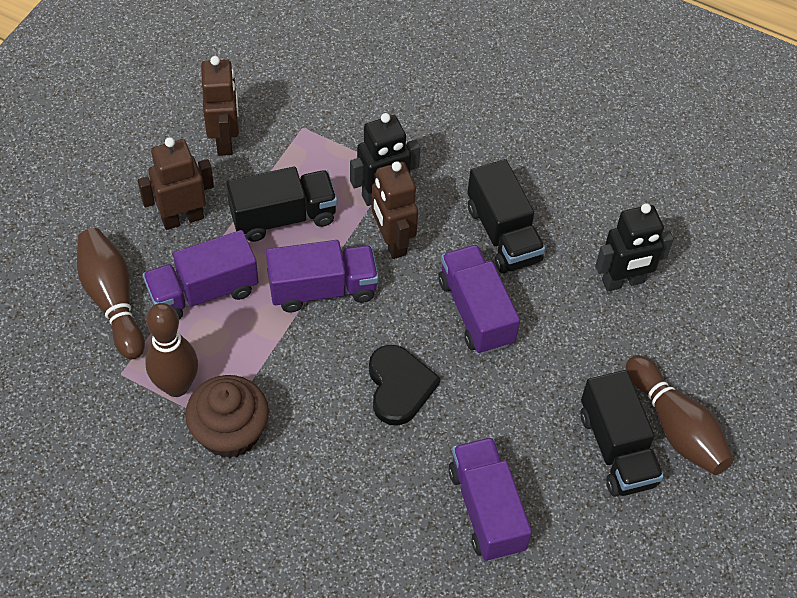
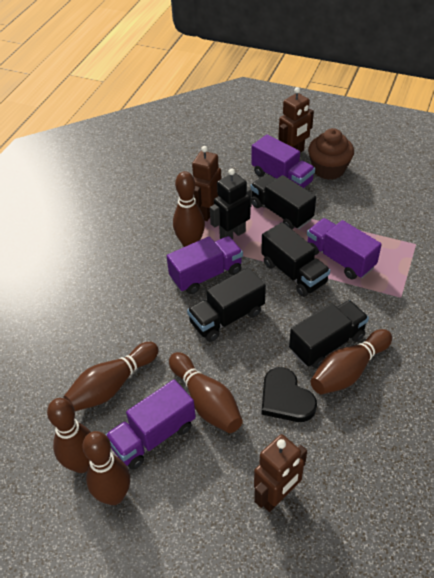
black robot: 2 -> 1
black truck: 3 -> 4
brown bowling pin: 3 -> 6

